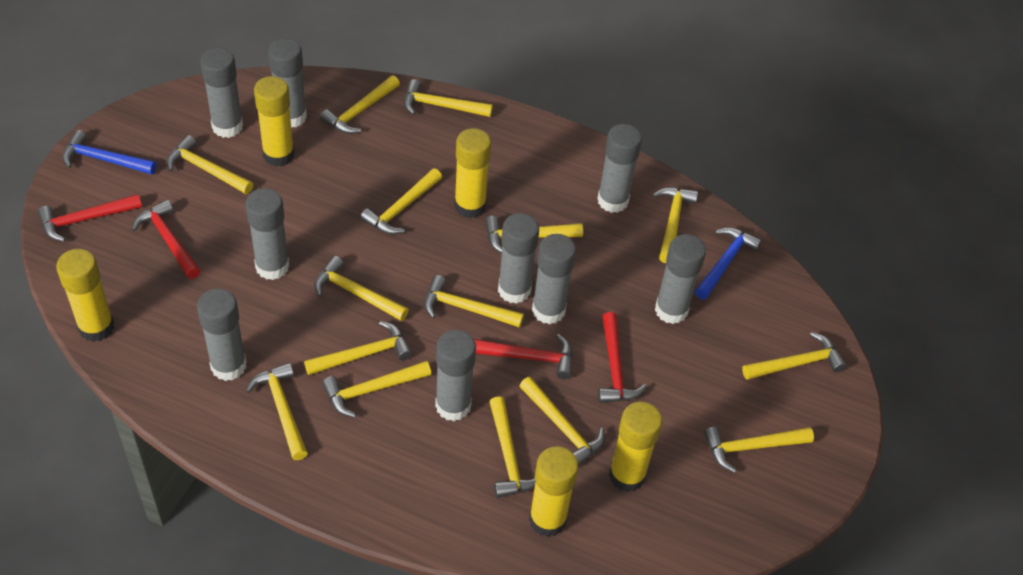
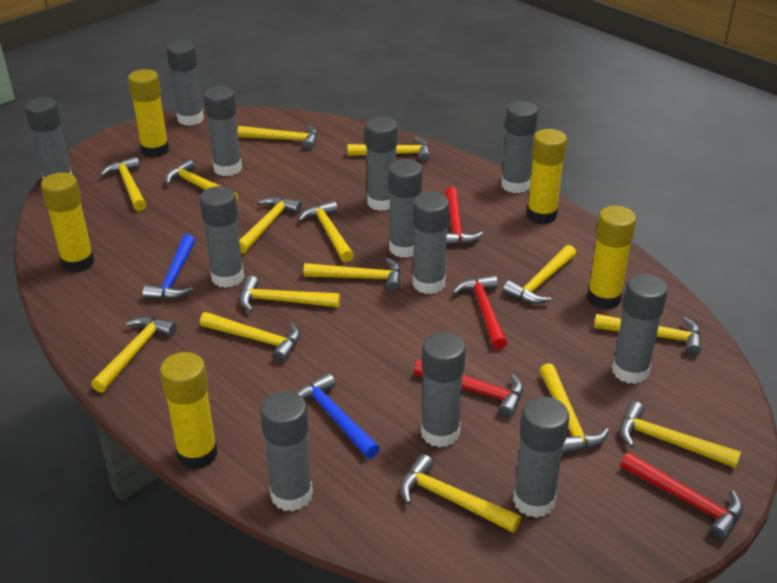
grey glue stick: 9 -> 12

